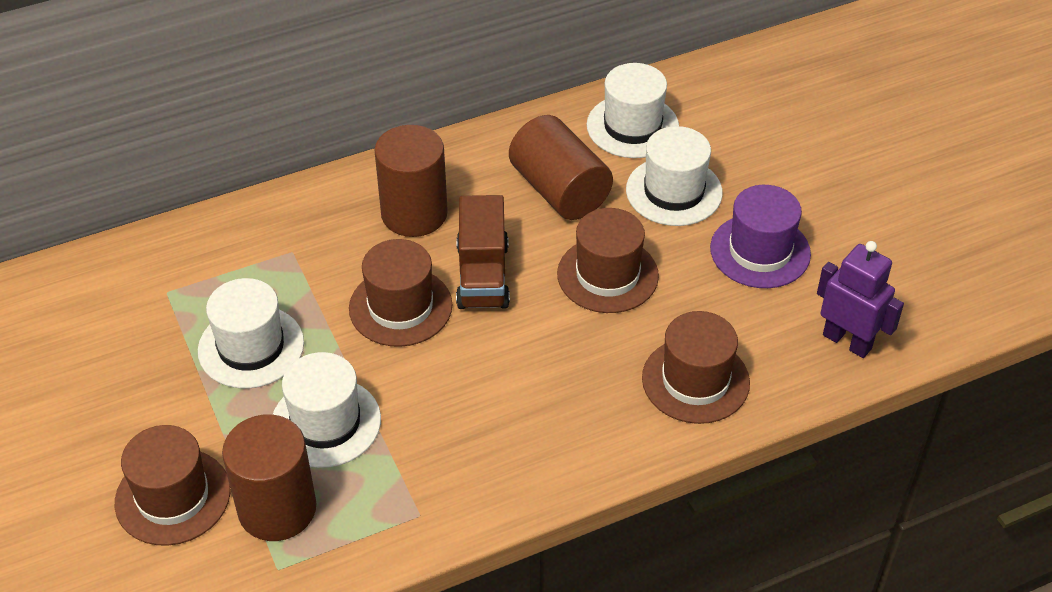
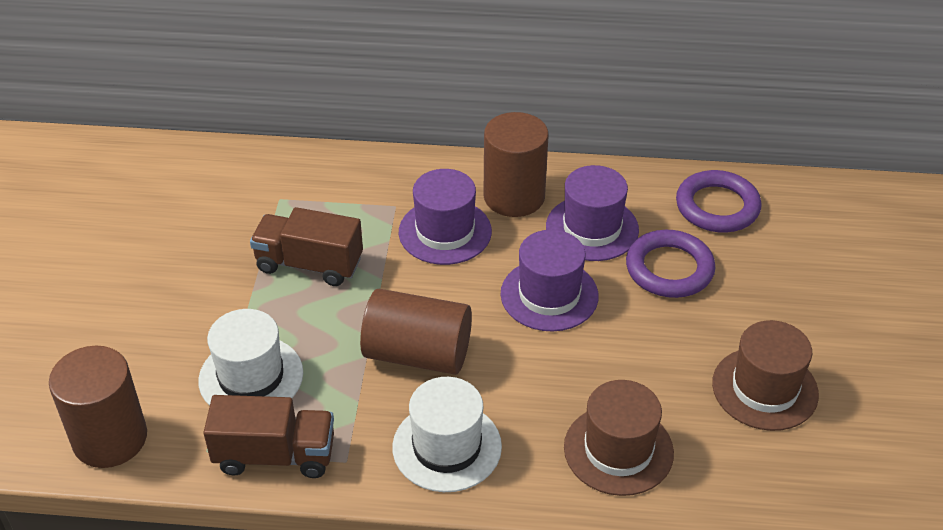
brown hat: 4 -> 2
brown truck: 1 -> 2
purple hat: 1 -> 3
purple ring: 0 -> 2
purple robot: 1 -> 0
white hat: 4 -> 2

